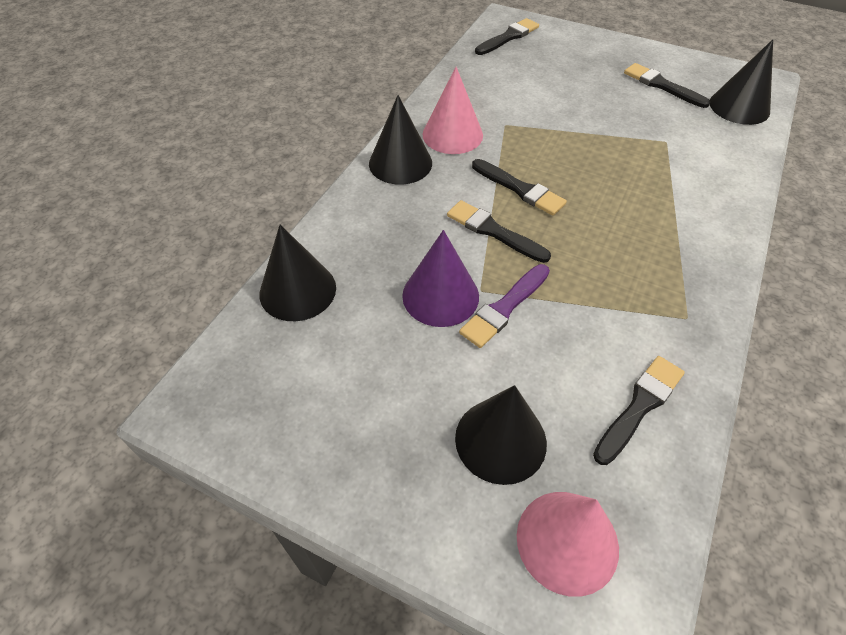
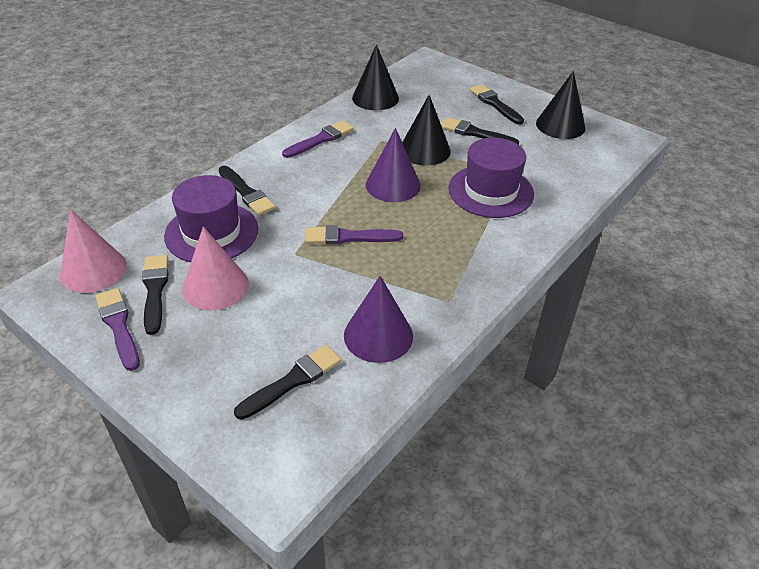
black cone: 4 -> 3
purple brush: 1 -> 3
purple cone: 1 -> 2
purple hat: 0 -> 2

